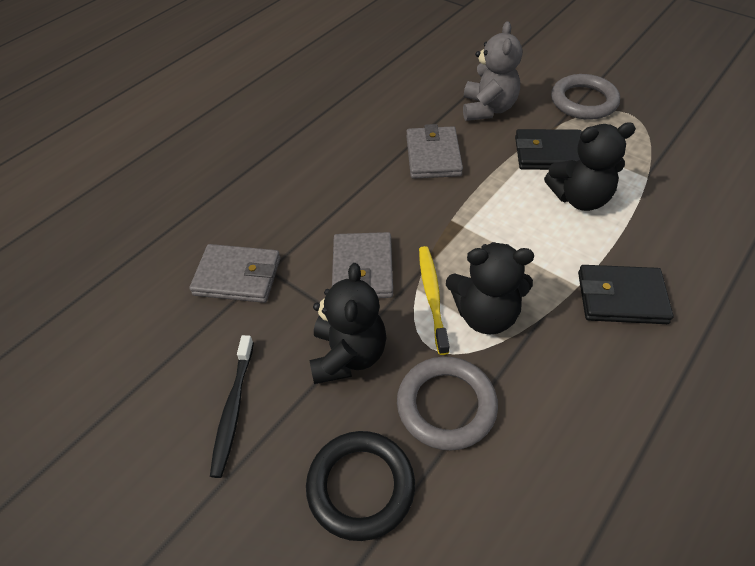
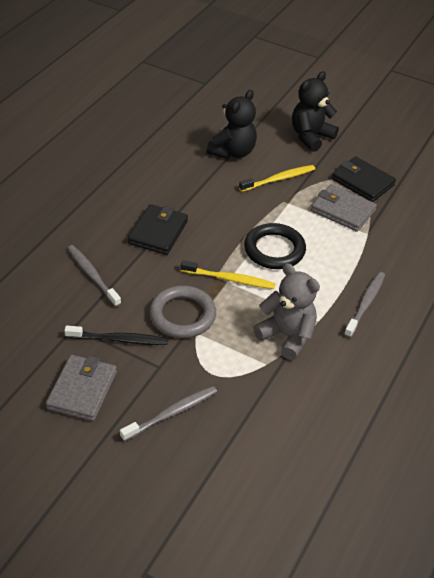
black teddy bear: 3 -> 2
grey ring: 2 -> 1
grey toothbrush: 0 -> 3
grey wallet: 3 -> 2
yellow toothbrush: 1 -> 2

